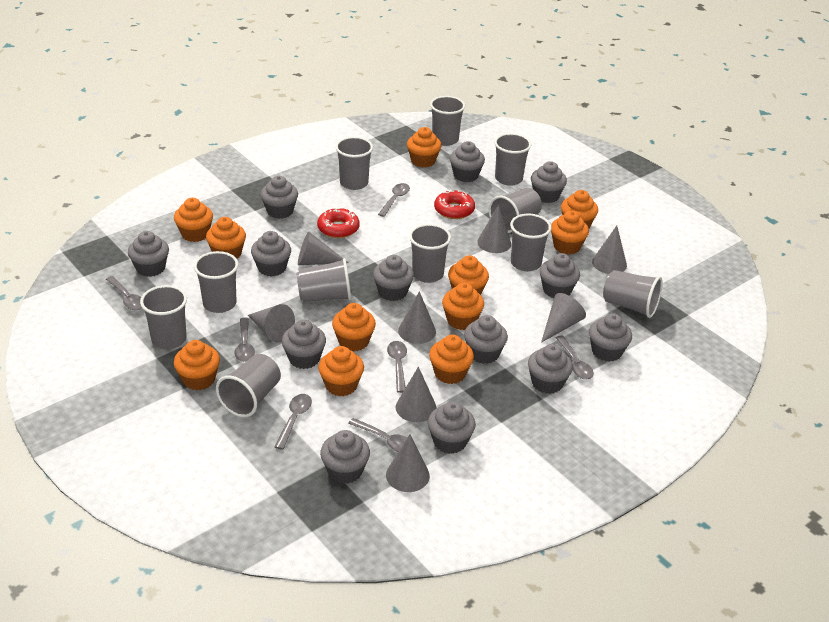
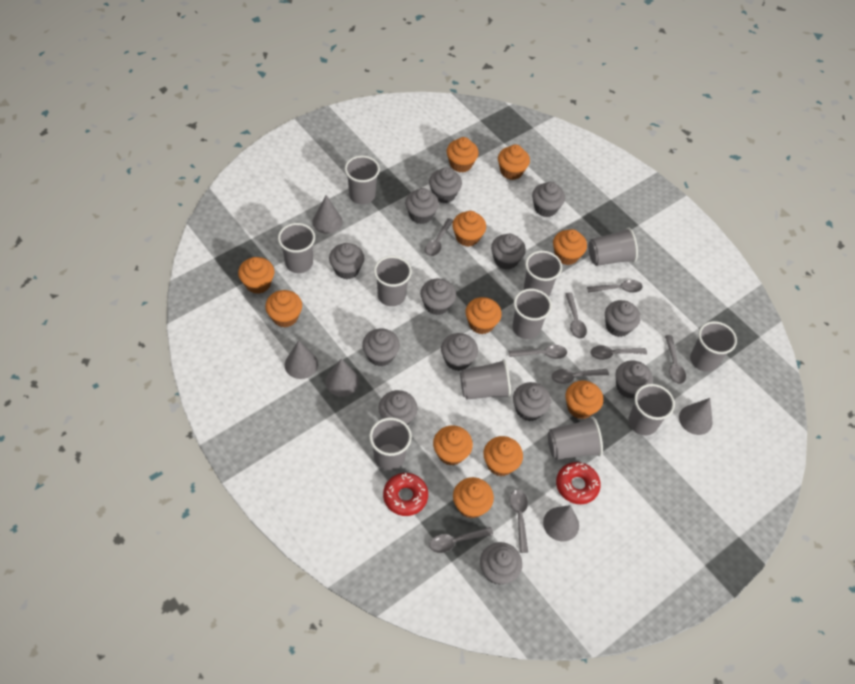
grey cone: 8 -> 5
grey spoon: 7 -> 9

